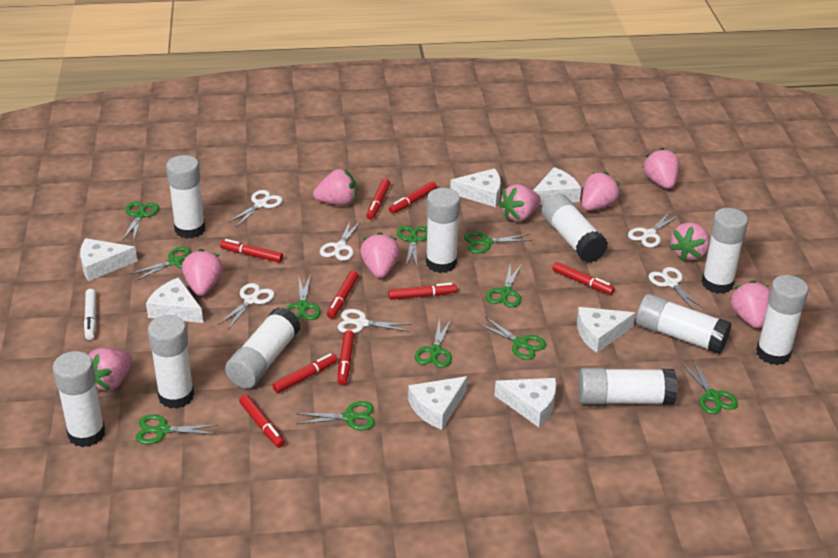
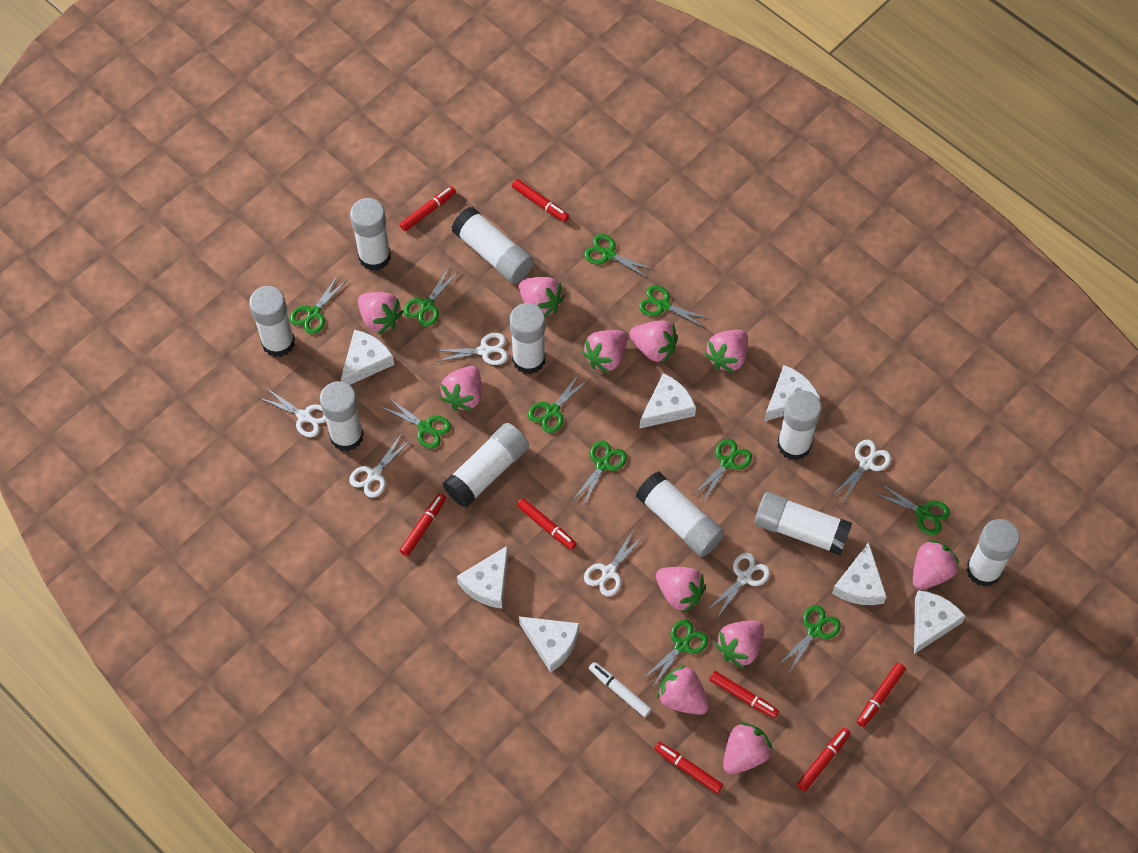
pink strawberry: 9 -> 11
red marker: 9 -> 8

